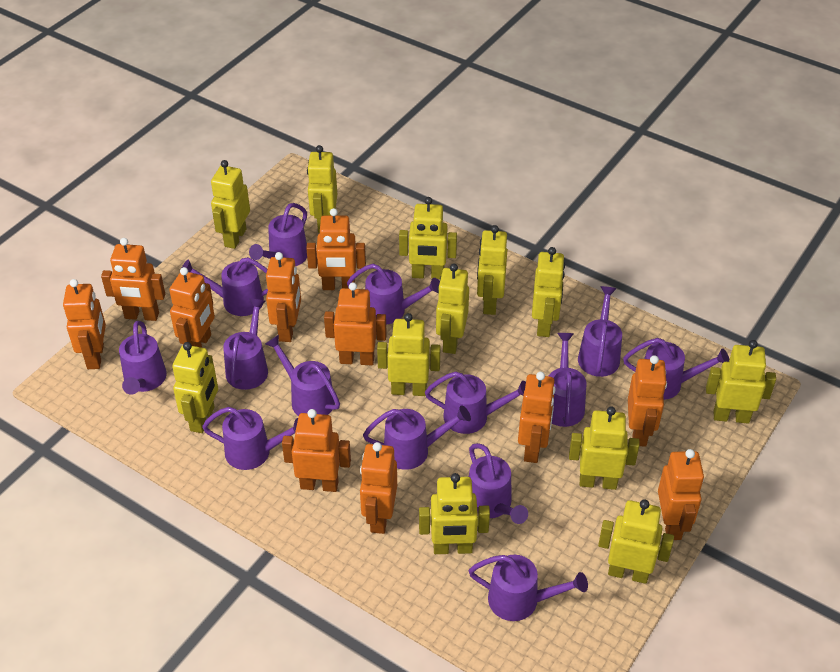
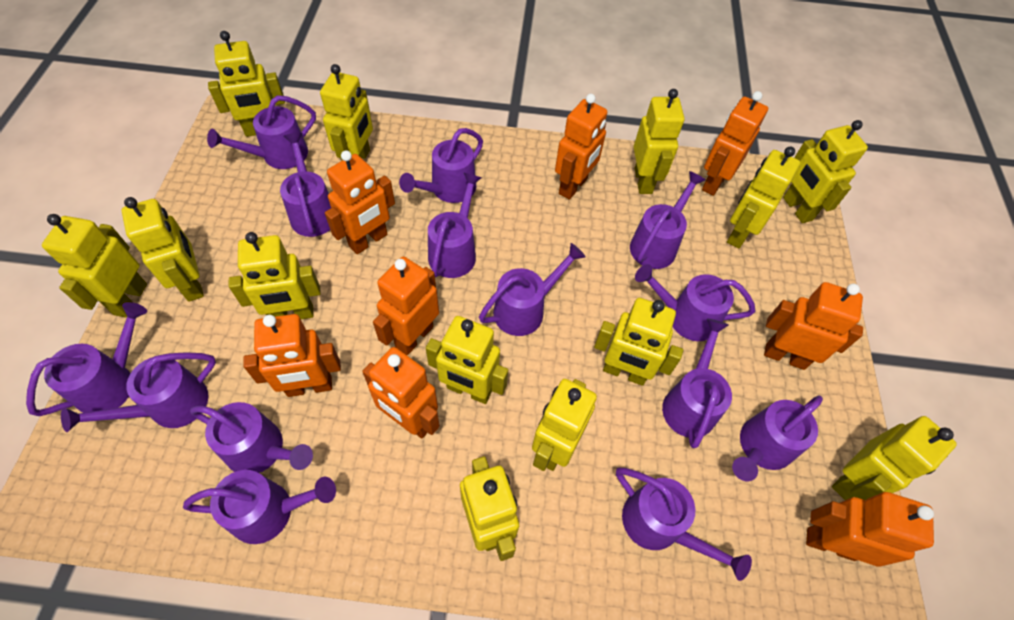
orange robot: 11 -> 8
yellow robot: 12 -> 13

